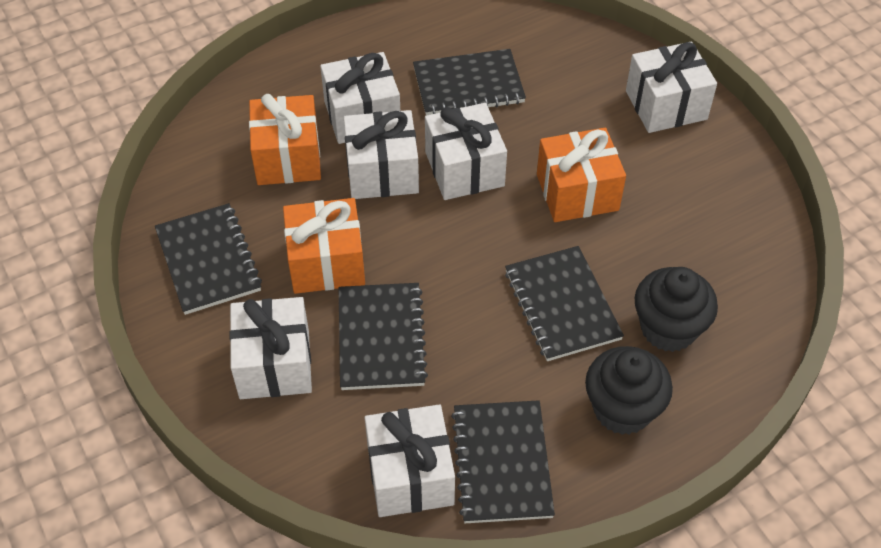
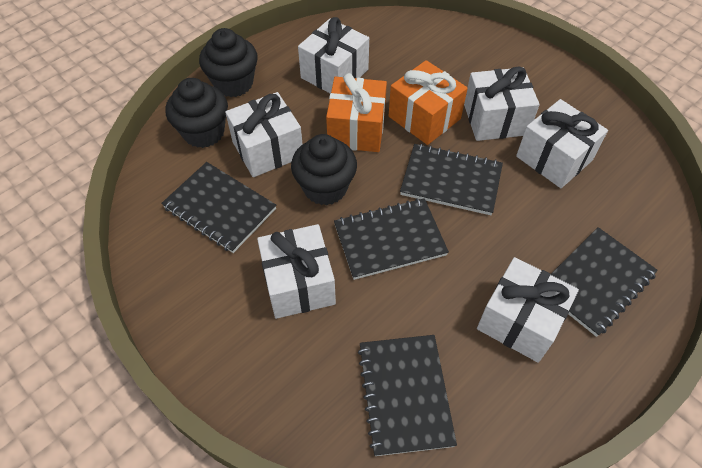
black cupcake: 2 -> 3
orange gift: 3 -> 2

